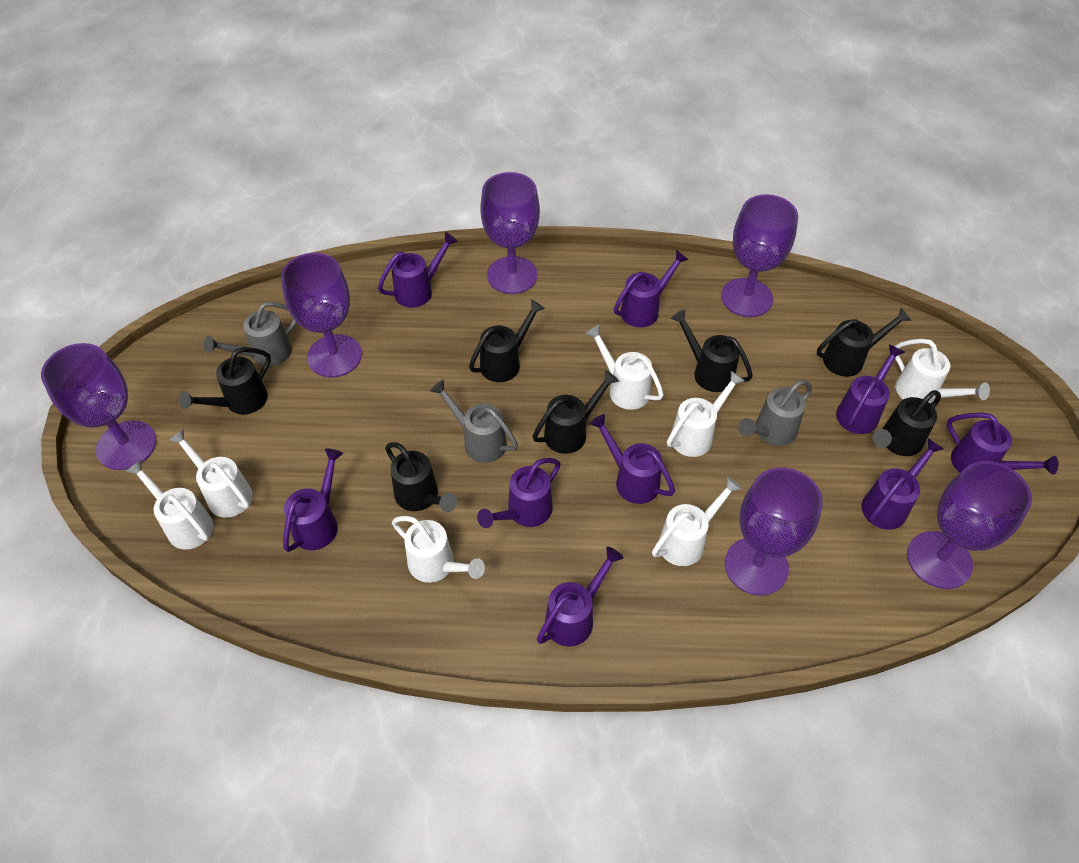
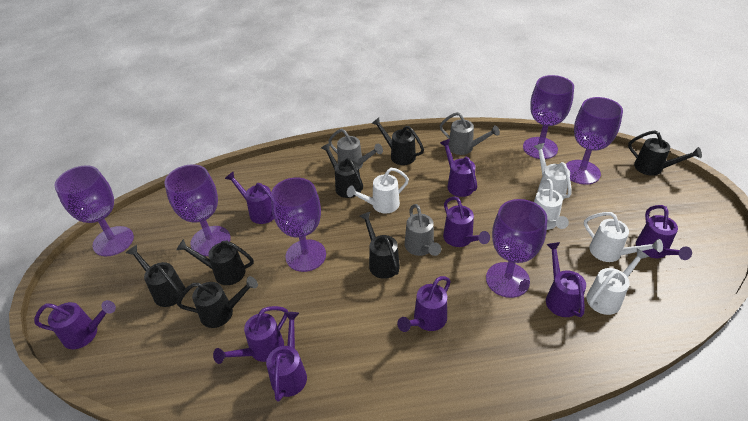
white watering can: 7 -> 5

